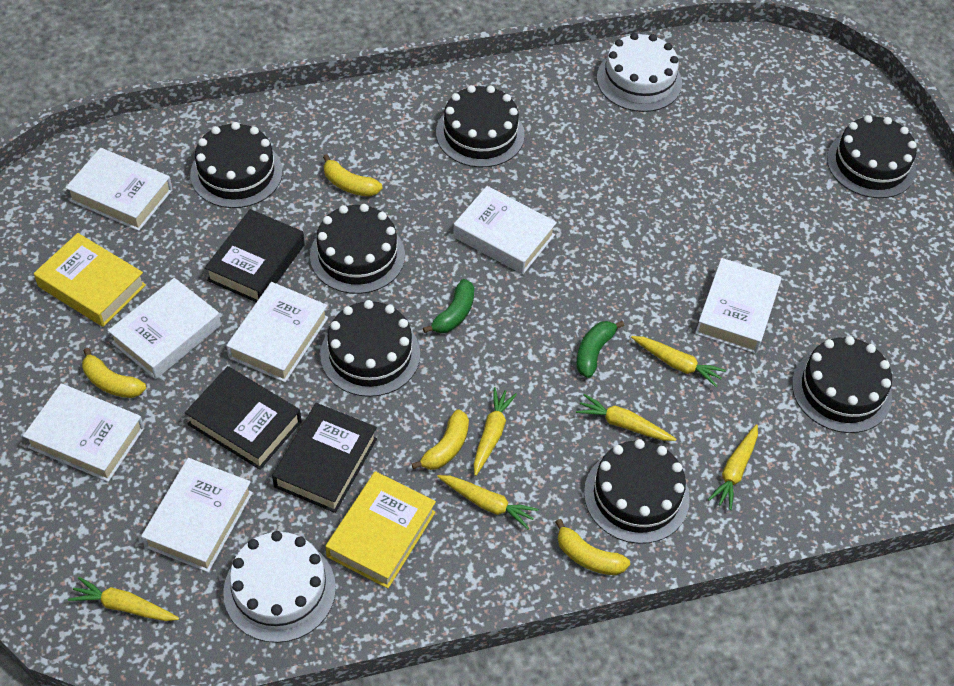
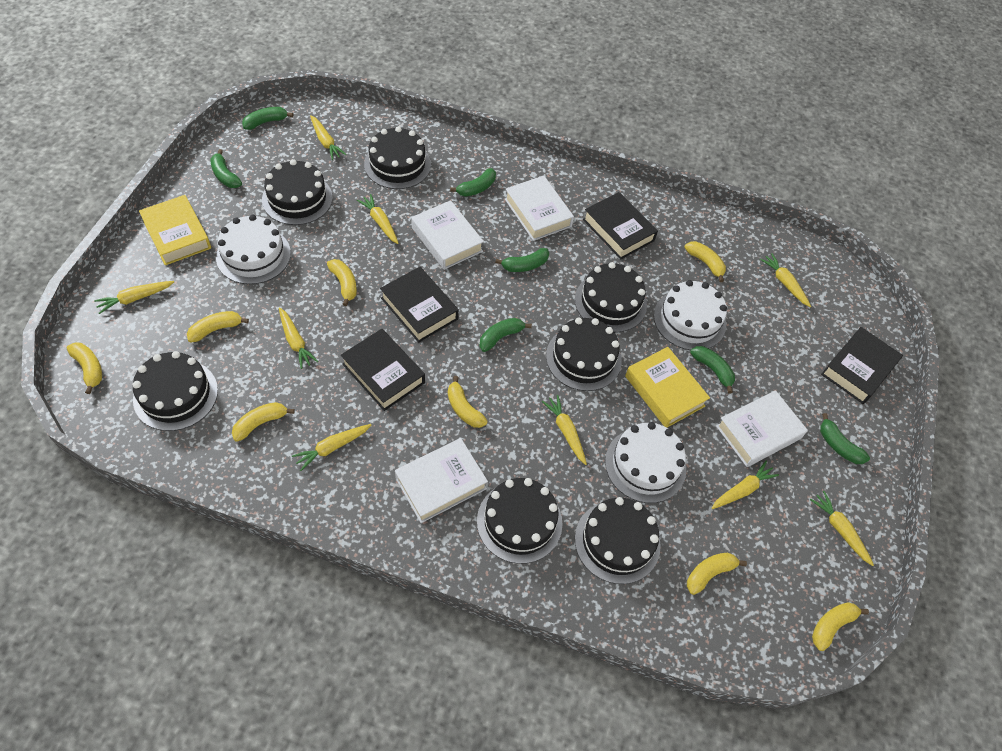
black book: 3 -> 4
green banana: 2 -> 7
white book: 7 -> 4
white cake: 2 -> 3
yellow banana: 4 -> 8
yellow carrot: 6 -> 9

